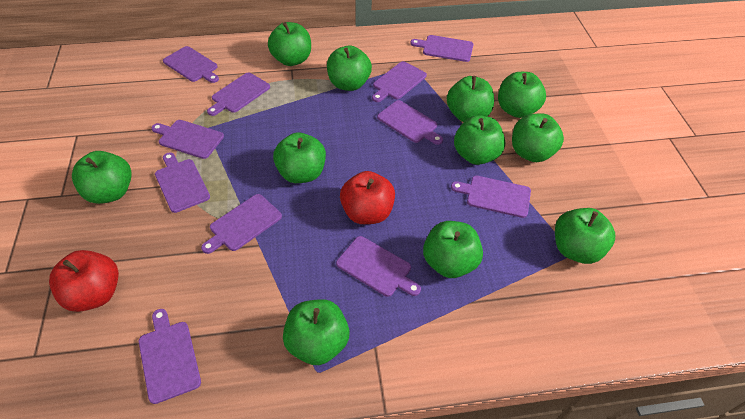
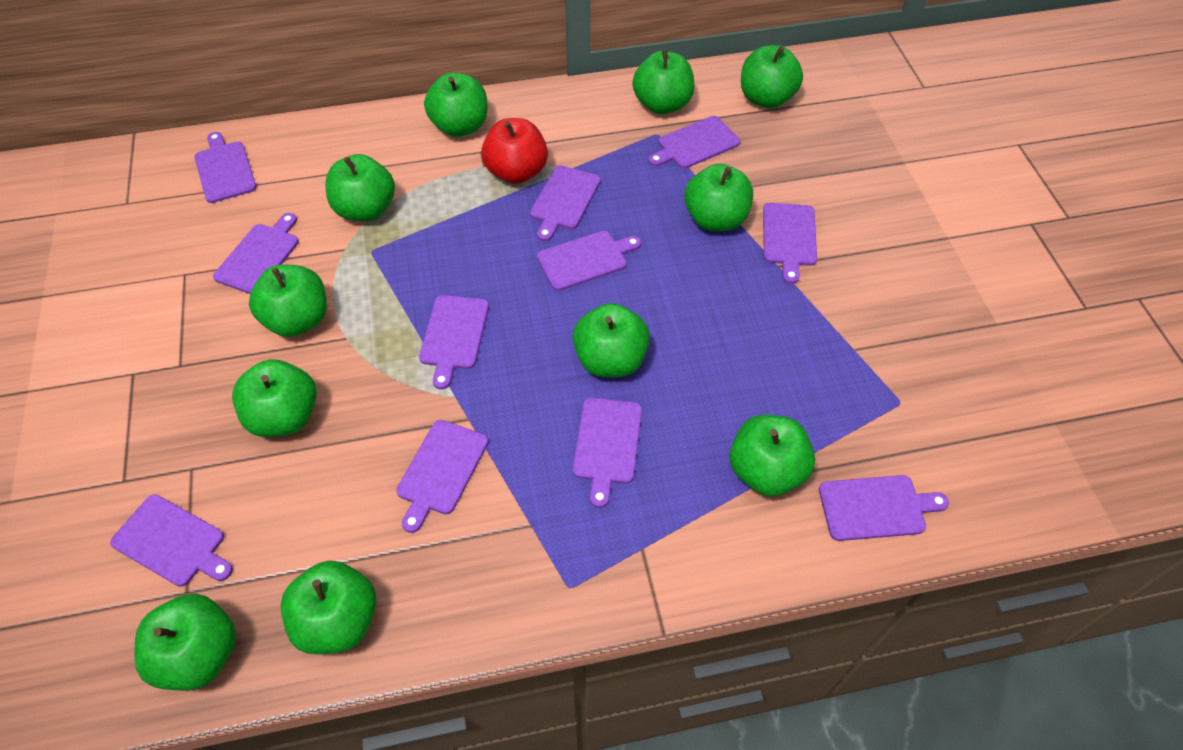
red apple: 2 -> 1

